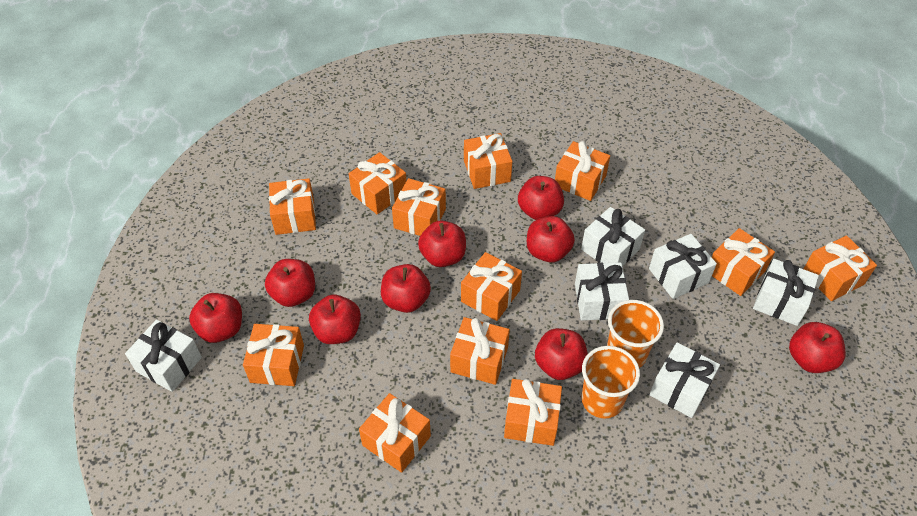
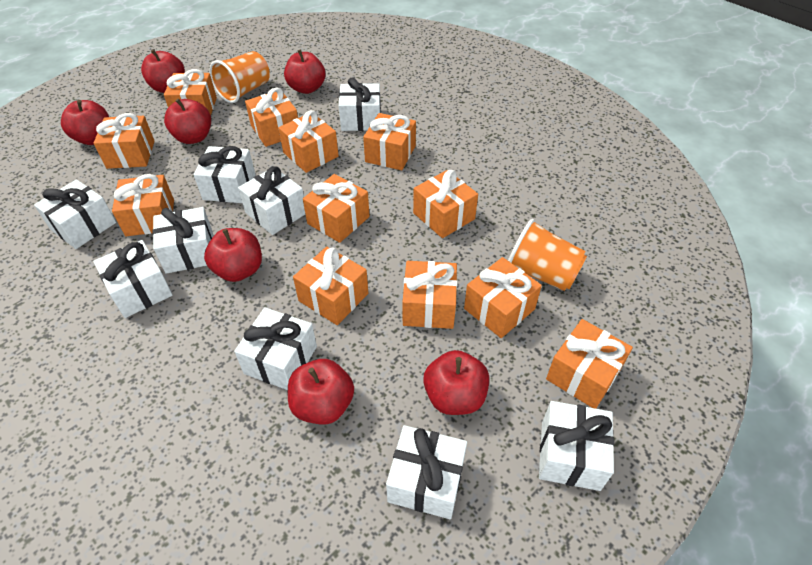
red apple: 9 -> 7
white gift: 6 -> 9

